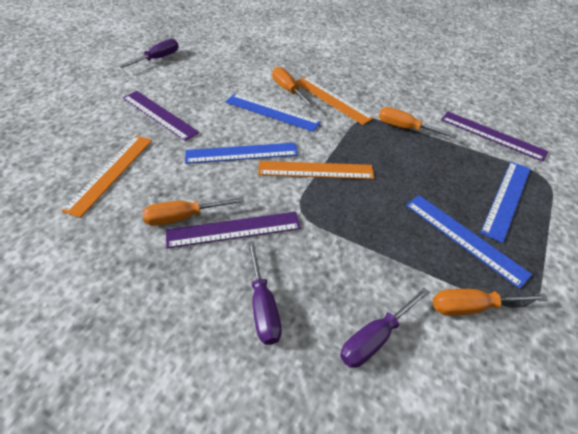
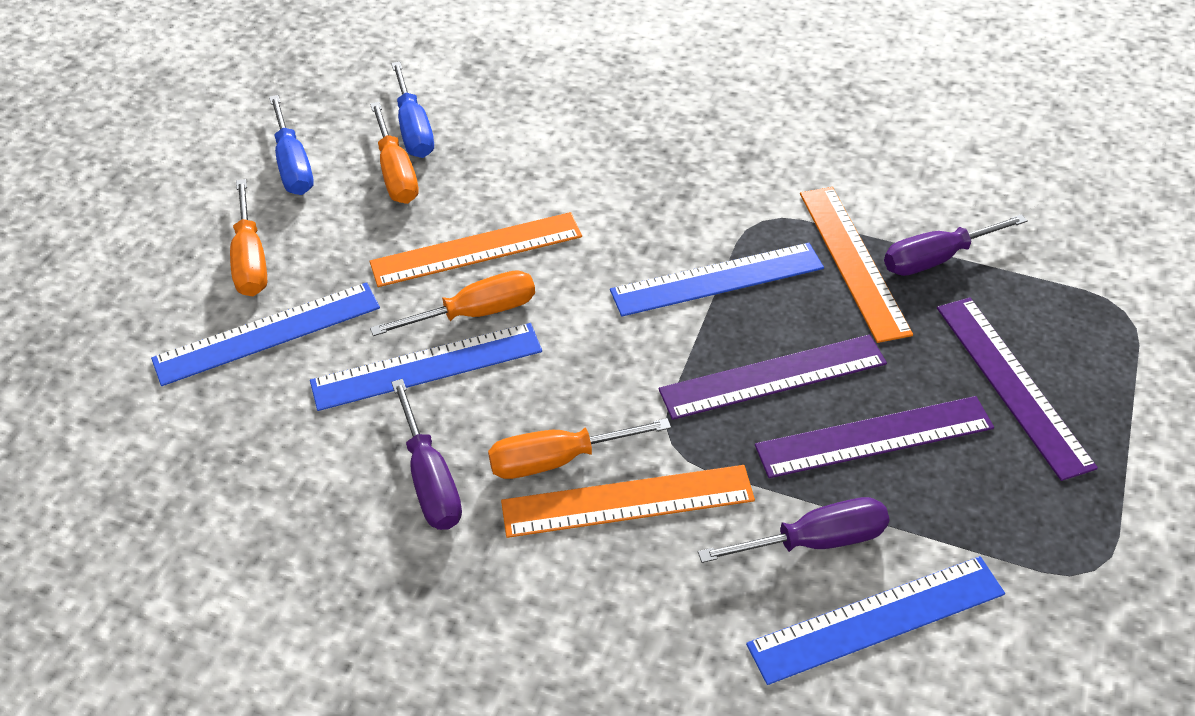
blue screwdriver: 0 -> 2

